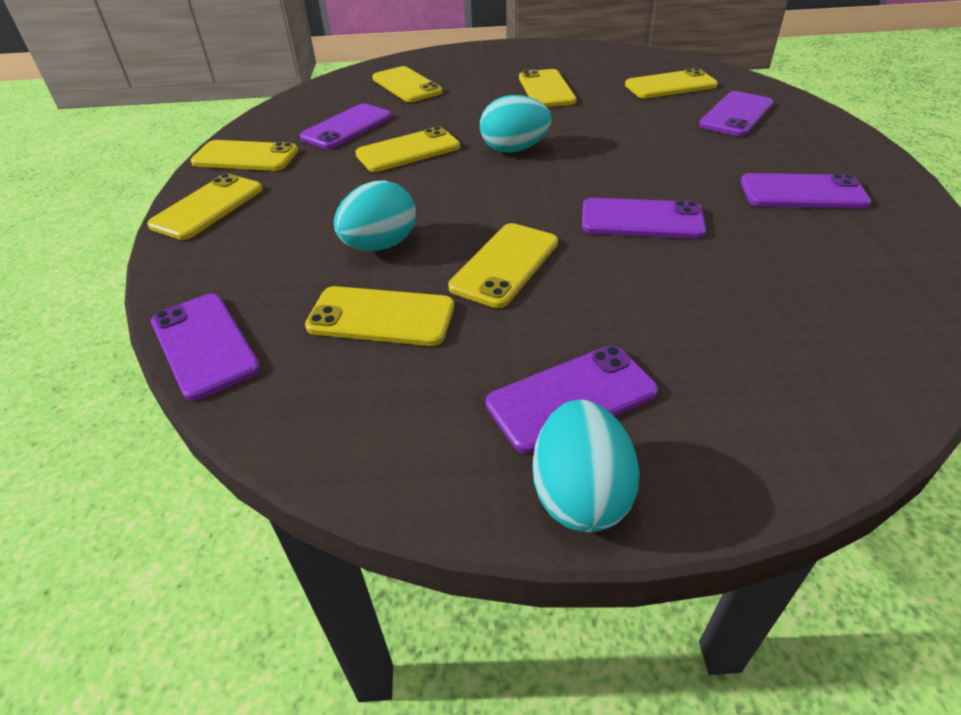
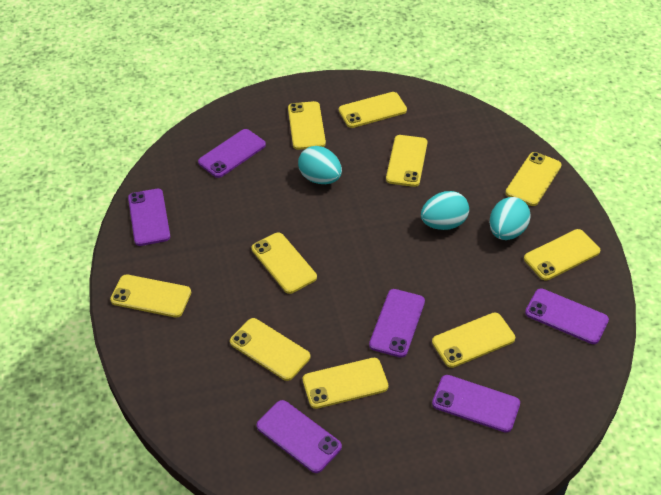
yellow phone: 8 -> 10

